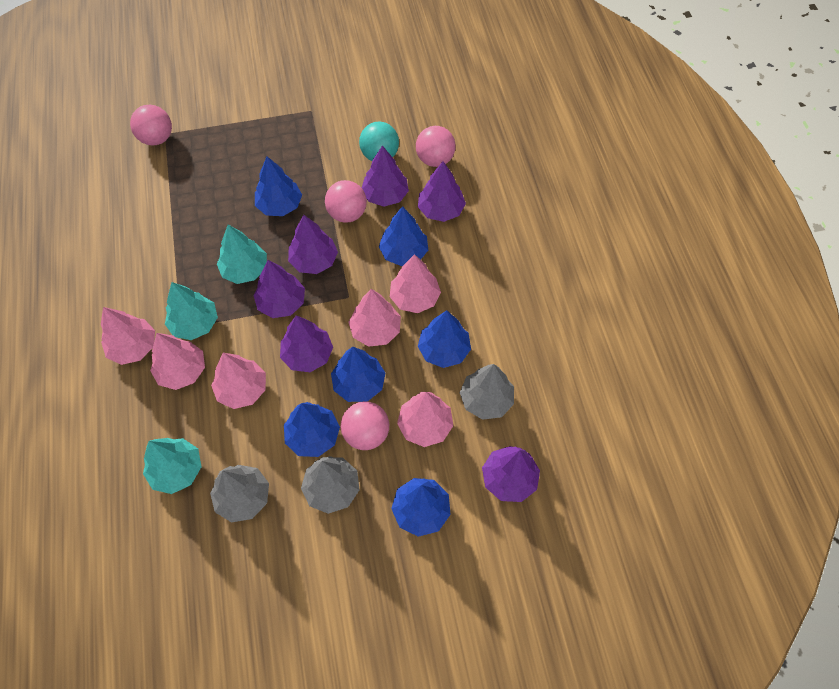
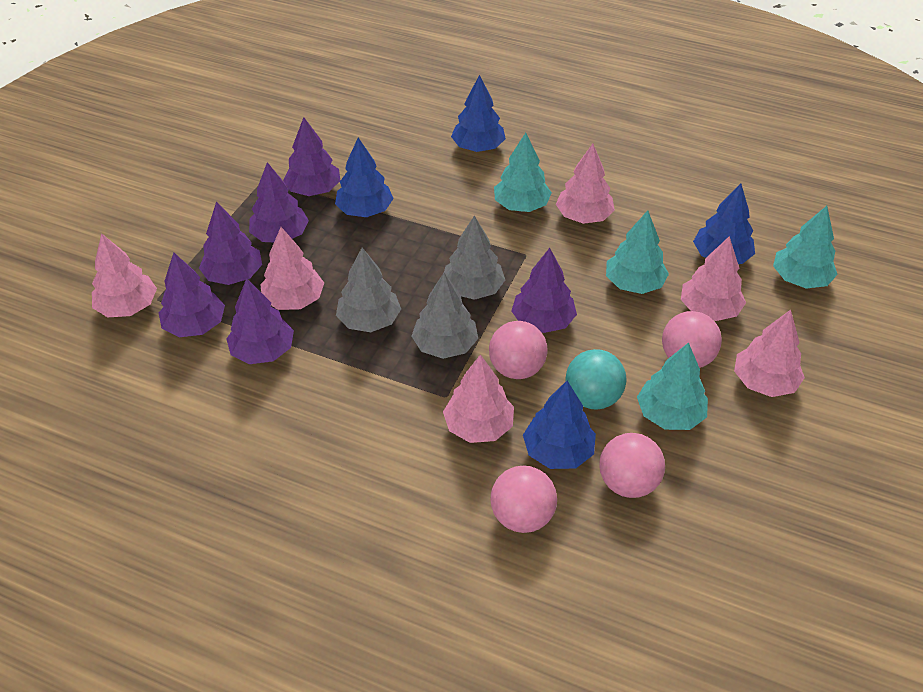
blue tree: 6 -> 4
turquoise tree: 3 -> 4

